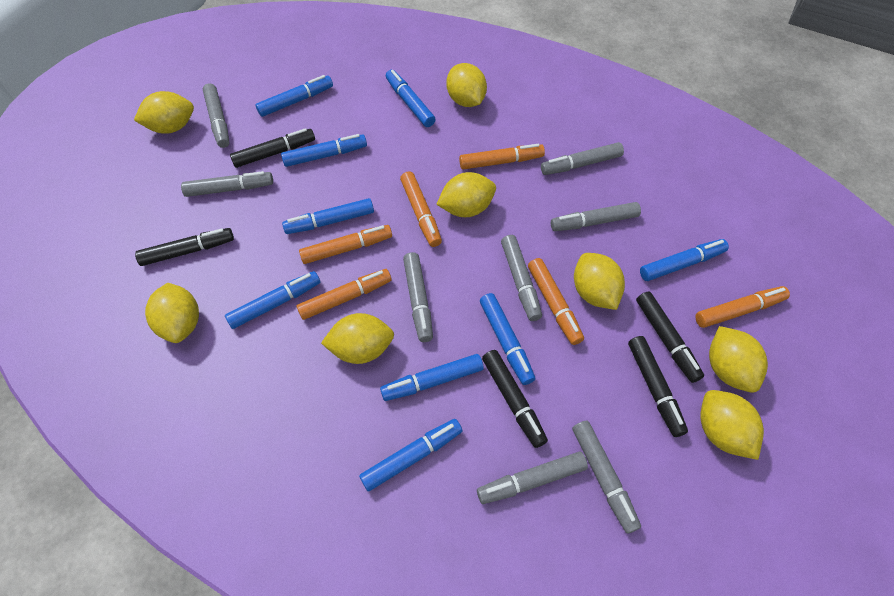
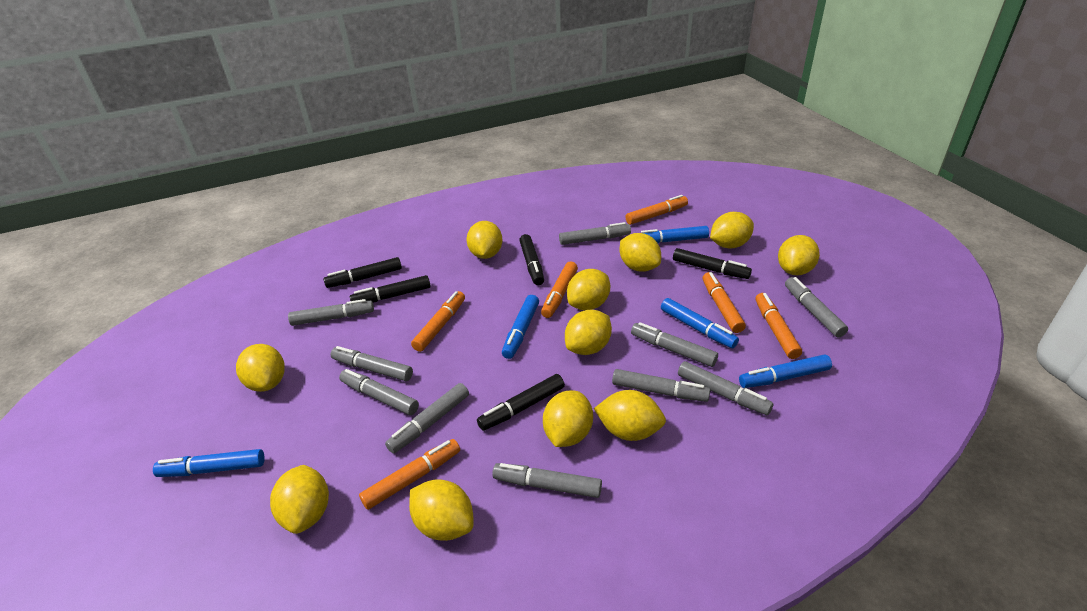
blue marker: 9 -> 5
grey marker: 8 -> 10
yellow lemon: 8 -> 11

